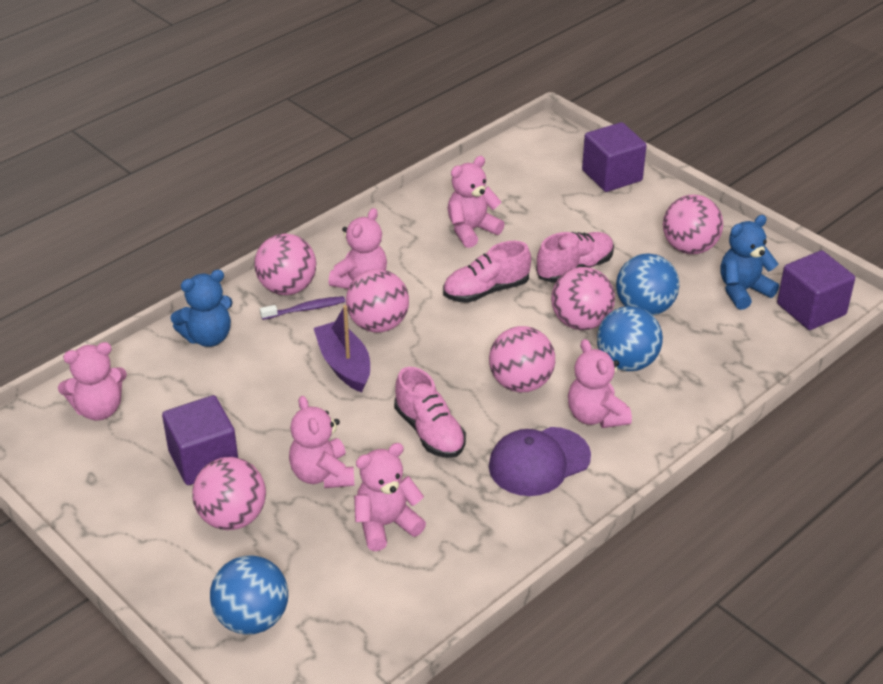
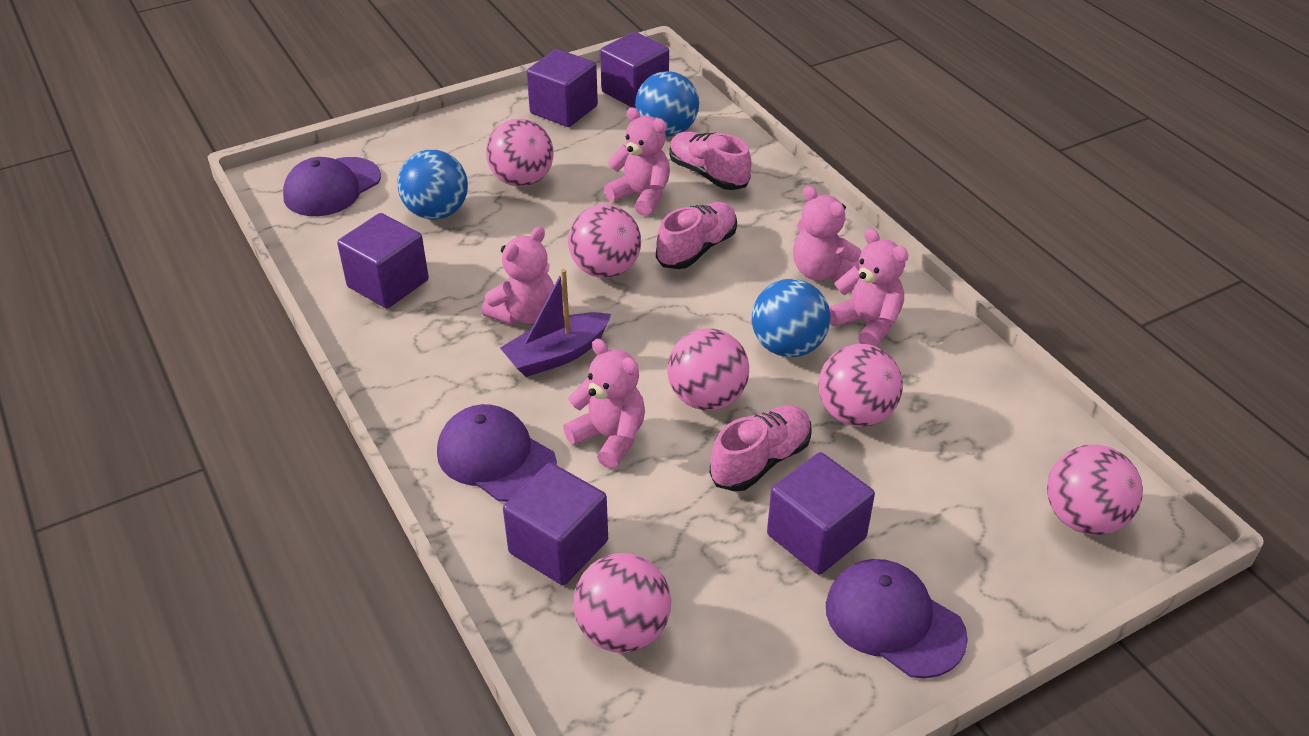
blue teddy bear: 2 -> 0
pink teddy bear: 6 -> 5
purple cap: 1 -> 3
purple cube: 3 -> 5
purple toothbrush: 1 -> 0

